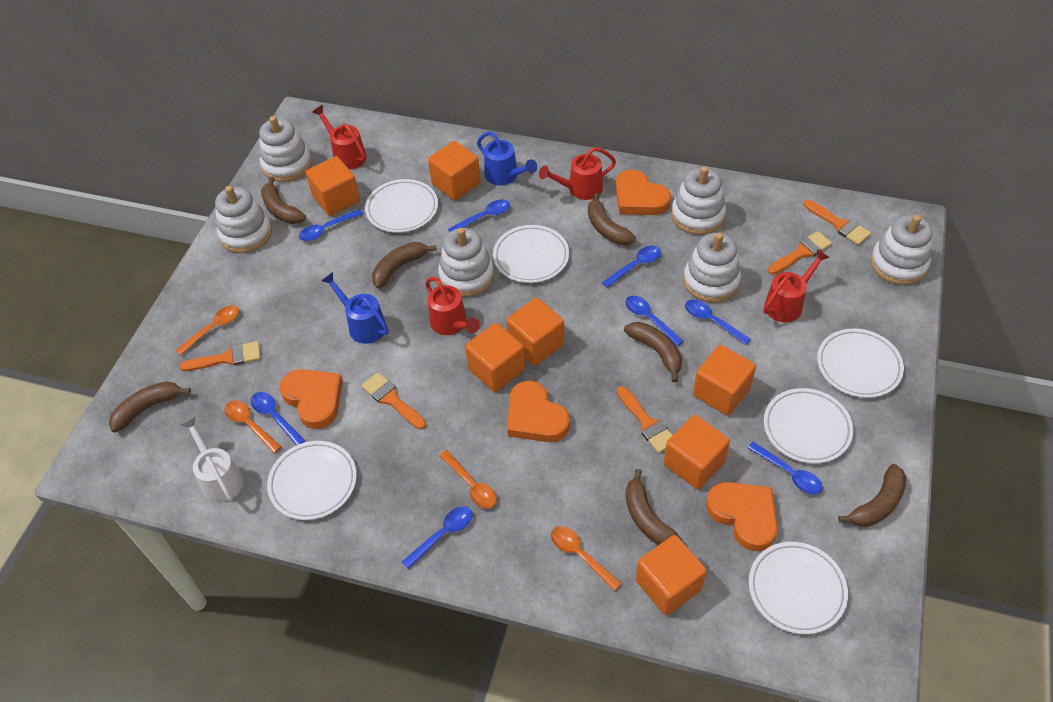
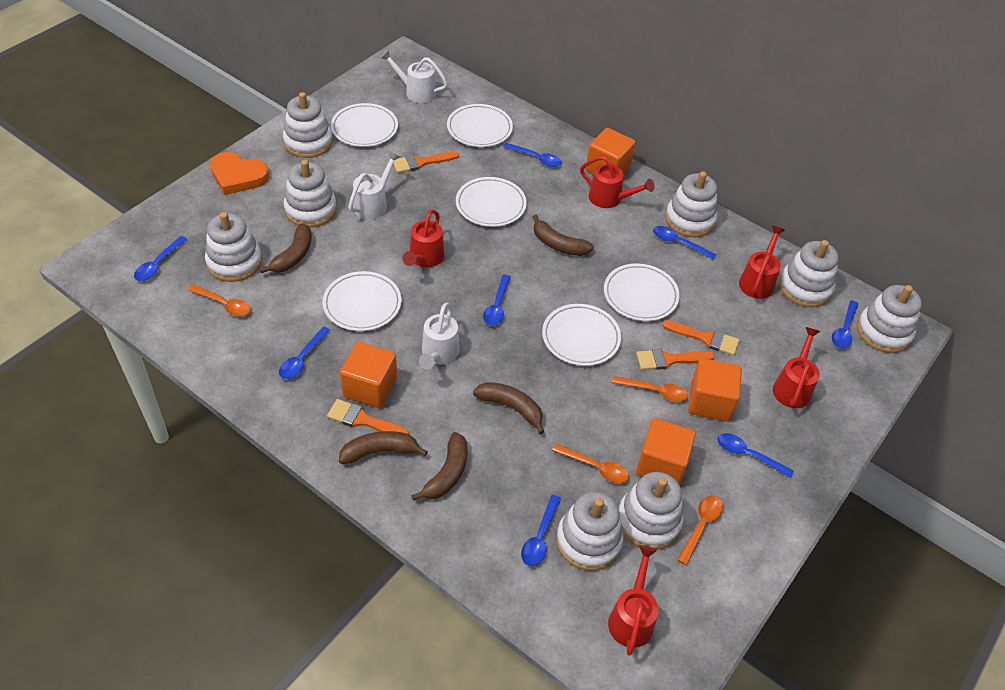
blue watering can: 2 -> 0
brown banana: 7 -> 5
orange brush: 5 -> 4
orange cube: 7 -> 4
orange heart: 4 -> 1
red watering can: 4 -> 5
white stacking toy: 6 -> 8
white watering can: 1 -> 3

